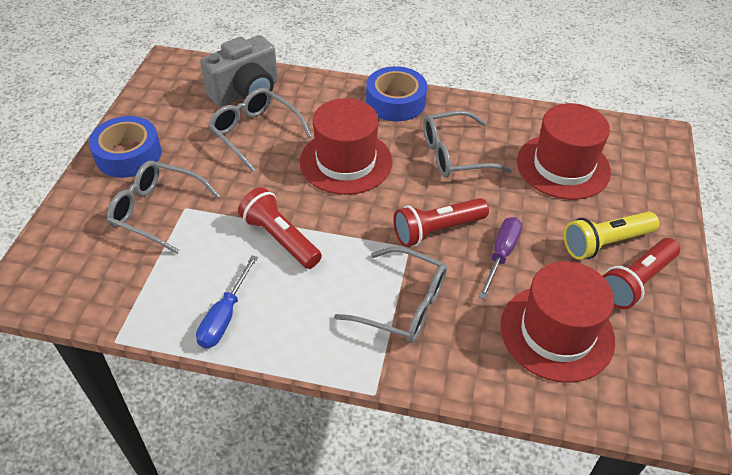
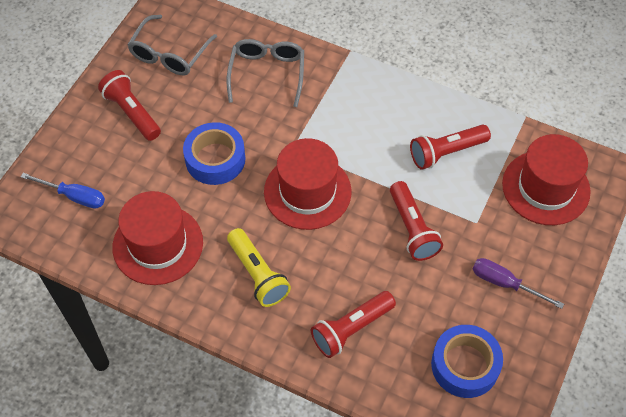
grey camera: 1 -> 0
grey glasses: 4 -> 2
red flashlight: 3 -> 4

